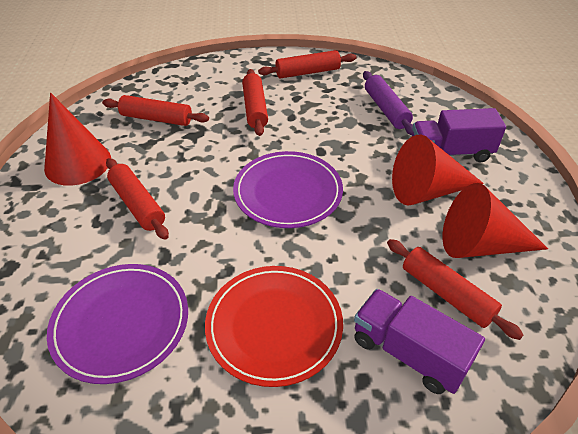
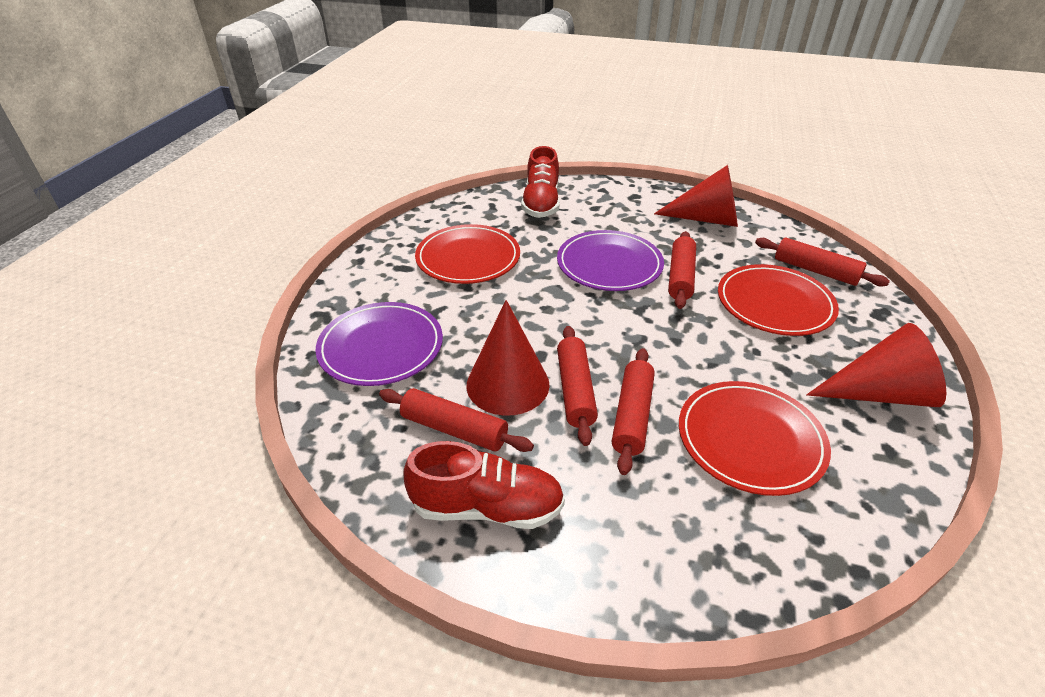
purple rolling pin: 1 -> 0
purple truck: 2 -> 0
red plate: 1 -> 3
red shoe: 0 -> 2

